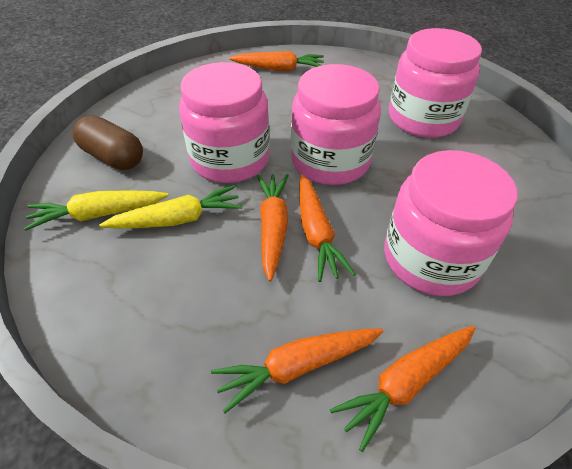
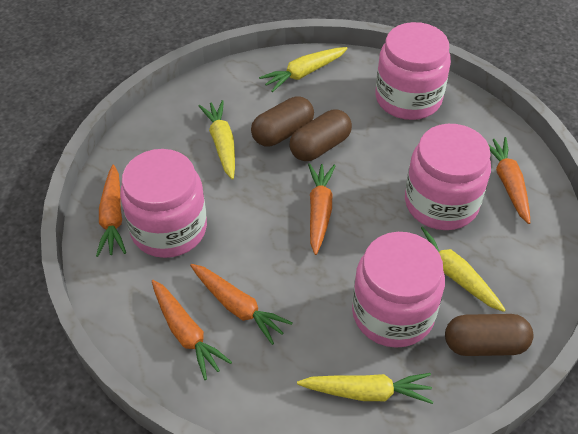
brown capsule: 1 -> 3
yellow carrot: 2 -> 4

